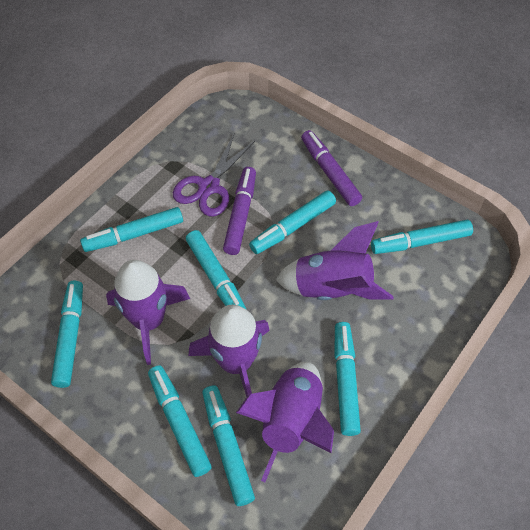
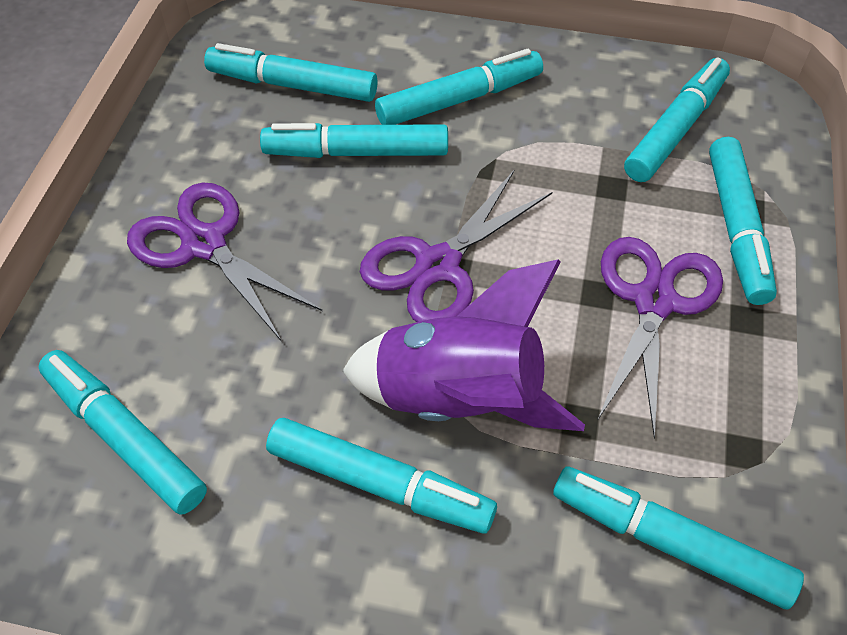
purple marker: 2 -> 0
purple rocket: 4 -> 1
purple scissors: 1 -> 3

